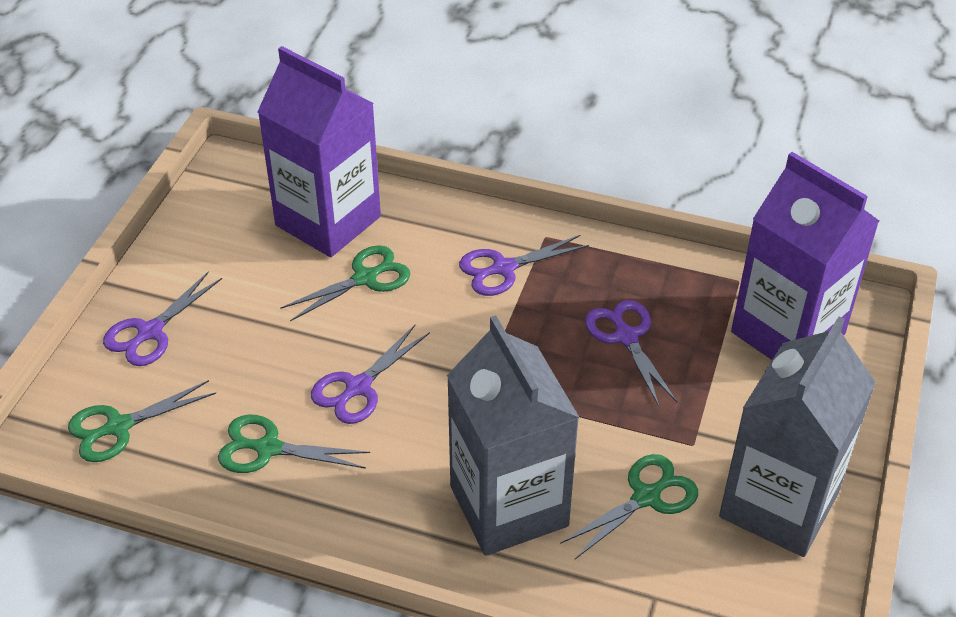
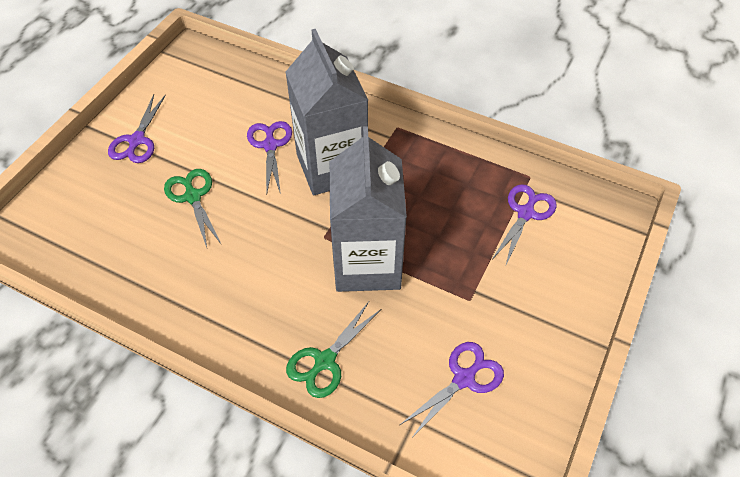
green scissors: 4 -> 2
purple carton: 2 -> 0

